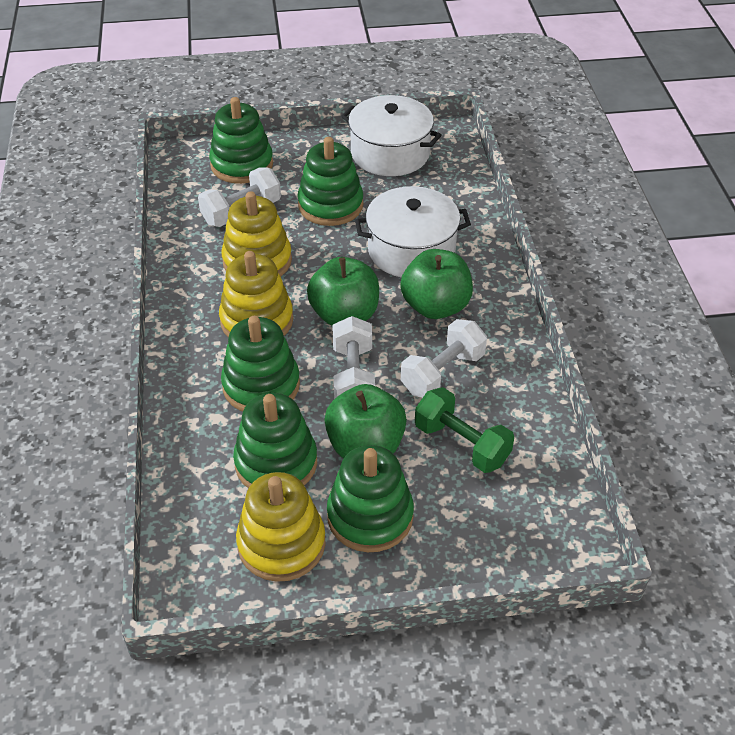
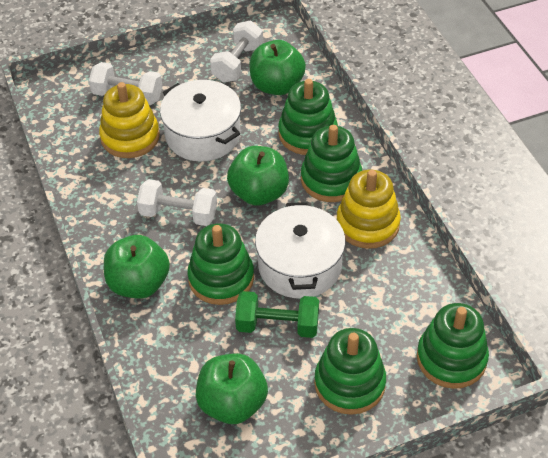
green apple: 3 -> 4
yellow stacking toy: 3 -> 2

